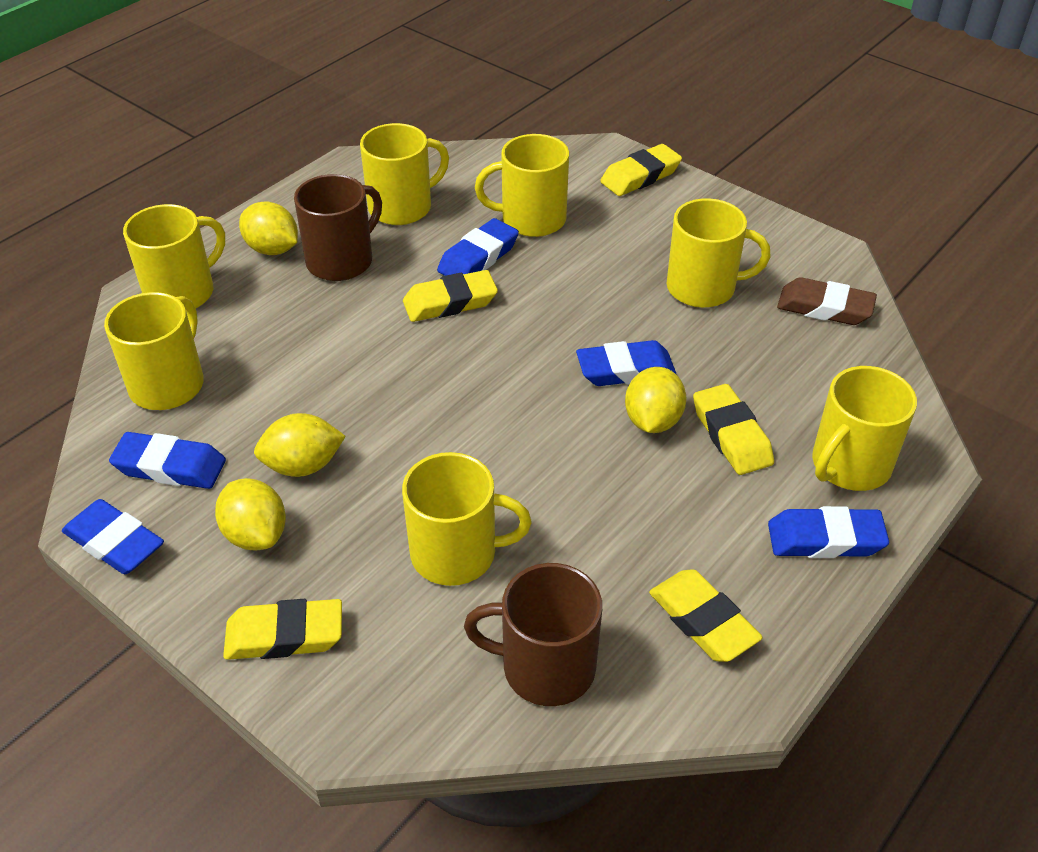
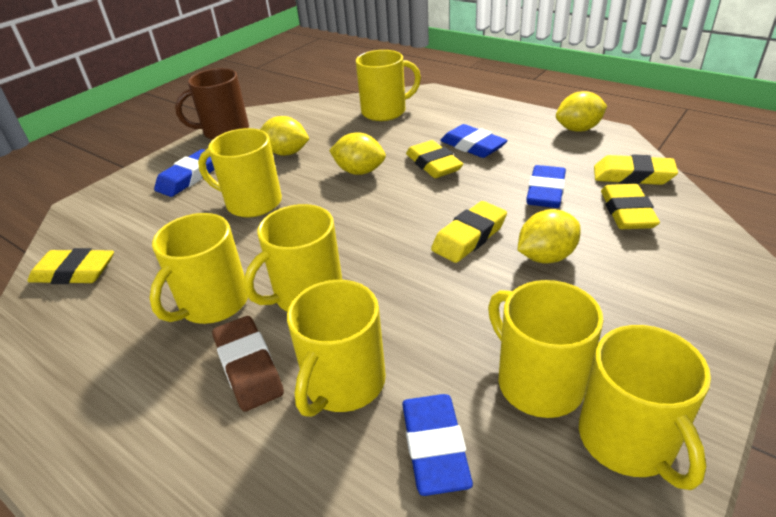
blue eraser: 5 -> 4
brown mug: 2 -> 1

